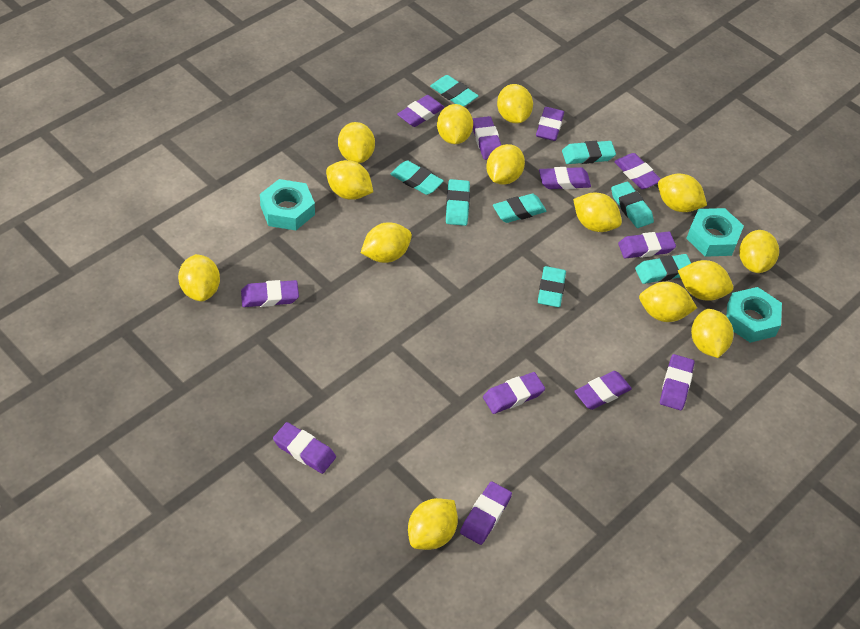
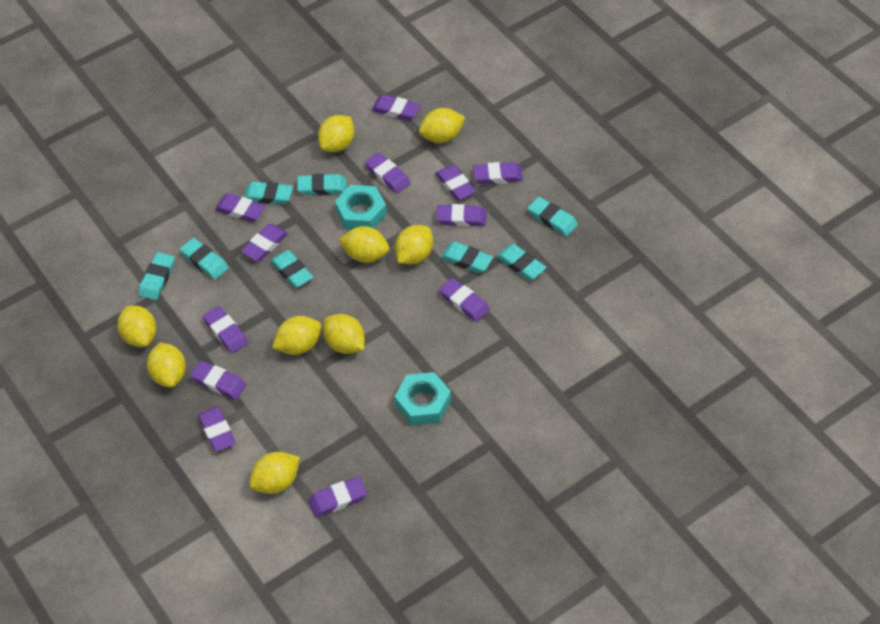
turquoise nut: 3 -> 2
yellow lemon: 14 -> 9

